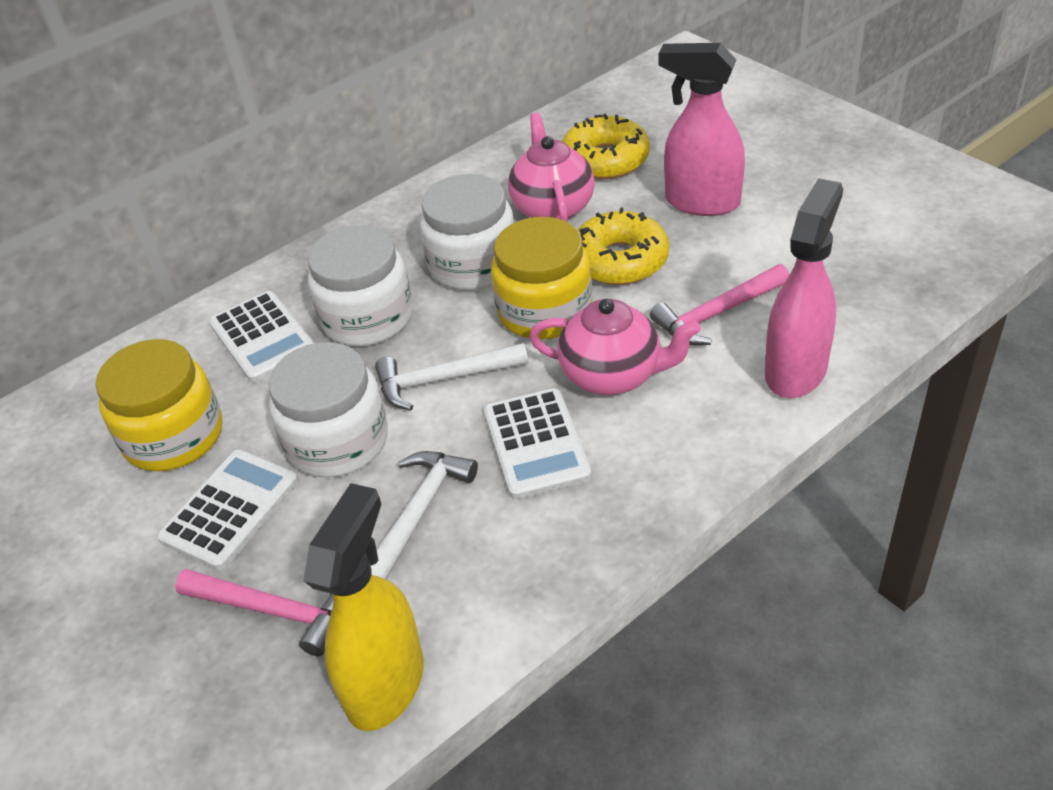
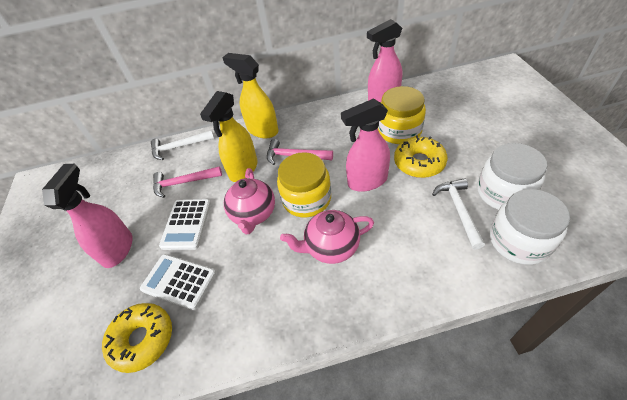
pink spray bottle: 2 -> 3
white calculator: 3 -> 2
white jar: 3 -> 2
yellow spray bottle: 1 -> 2

